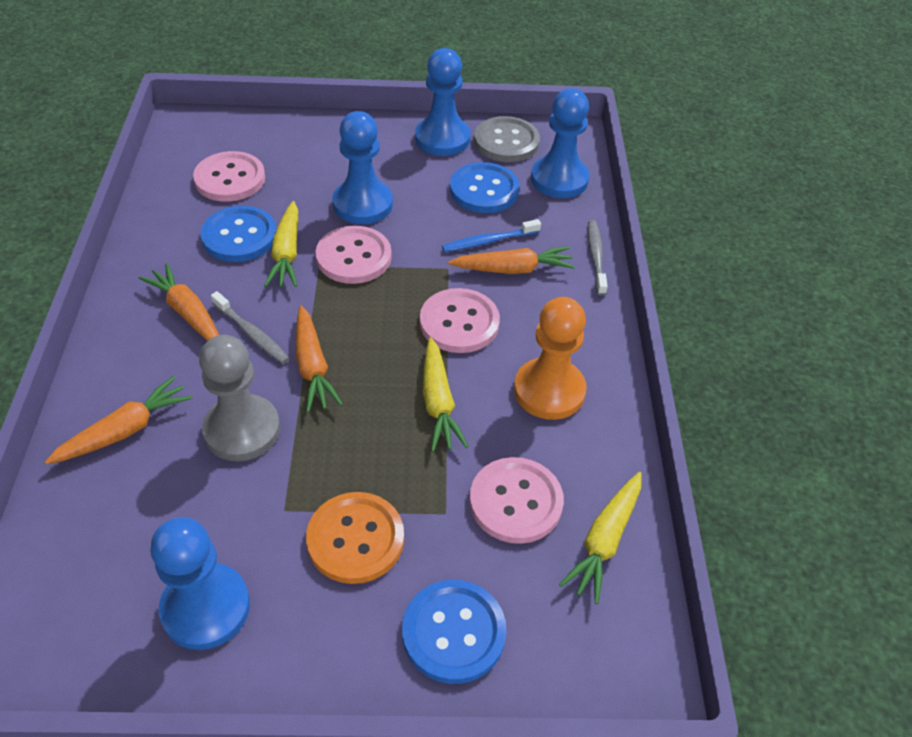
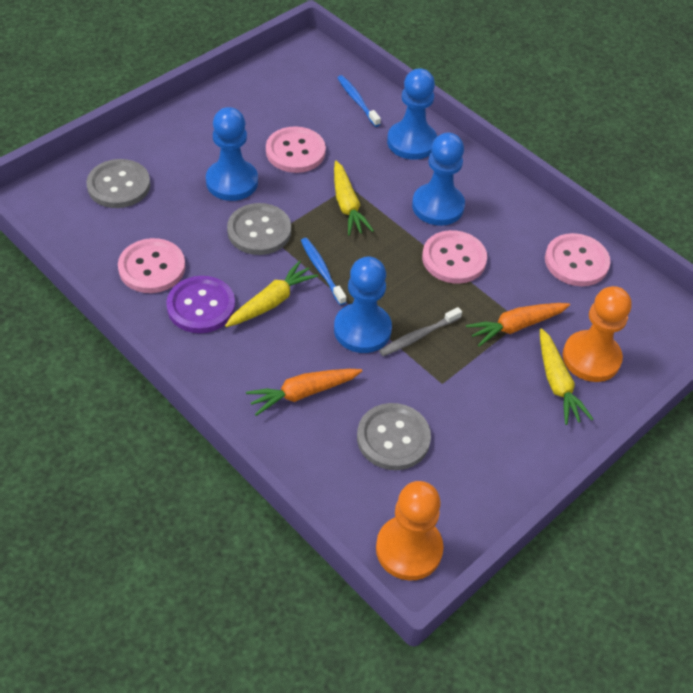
blue button: 3 -> 0
blue toothbrush: 1 -> 2
grey button: 1 -> 3
grey pawn: 1 -> 0
grey toothbrush: 2 -> 1
orange button: 1 -> 0
orange carrot: 4 -> 2
orange pawn: 1 -> 2
purple button: 0 -> 1

